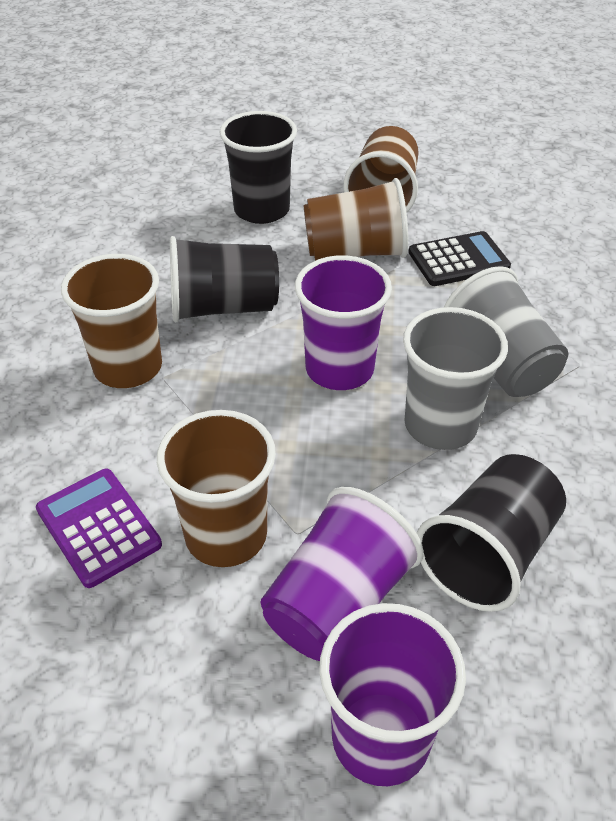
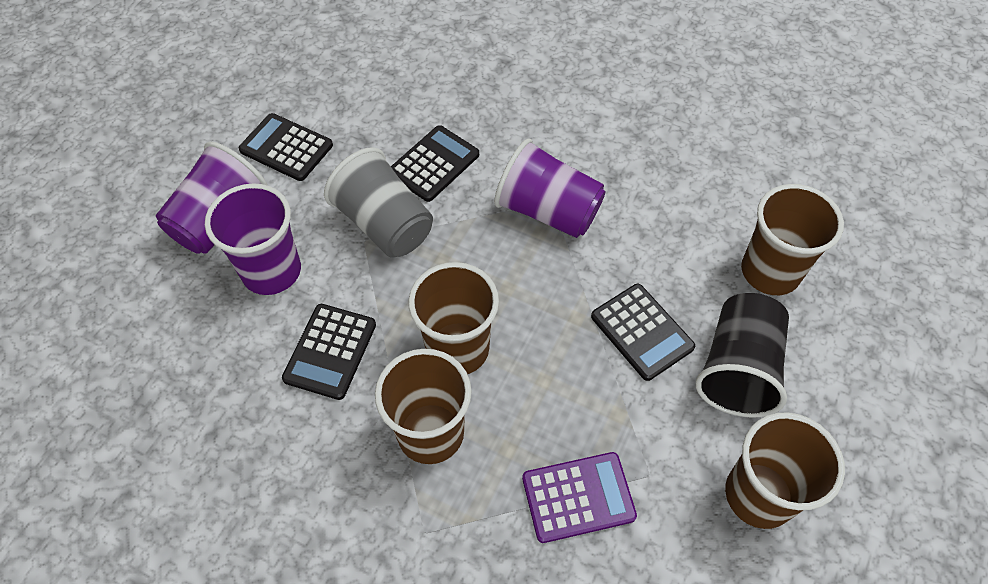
black calculator: 1 -> 4
black cup: 3 -> 1
grey cup: 2 -> 1

